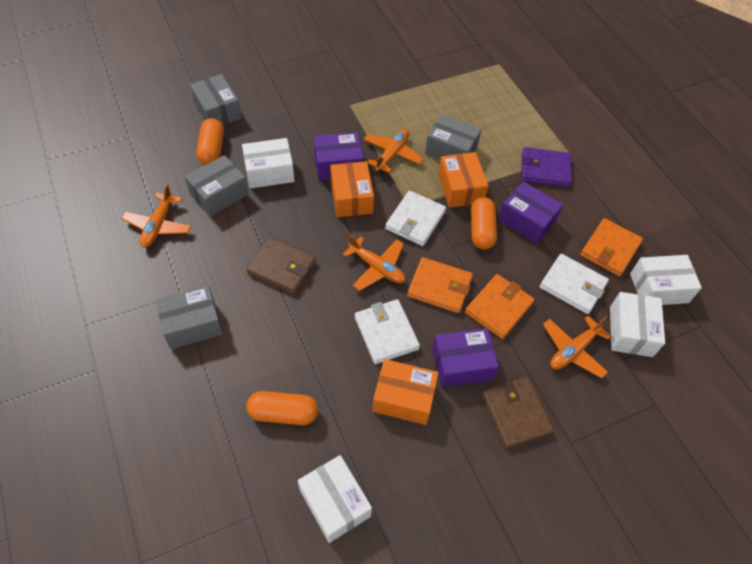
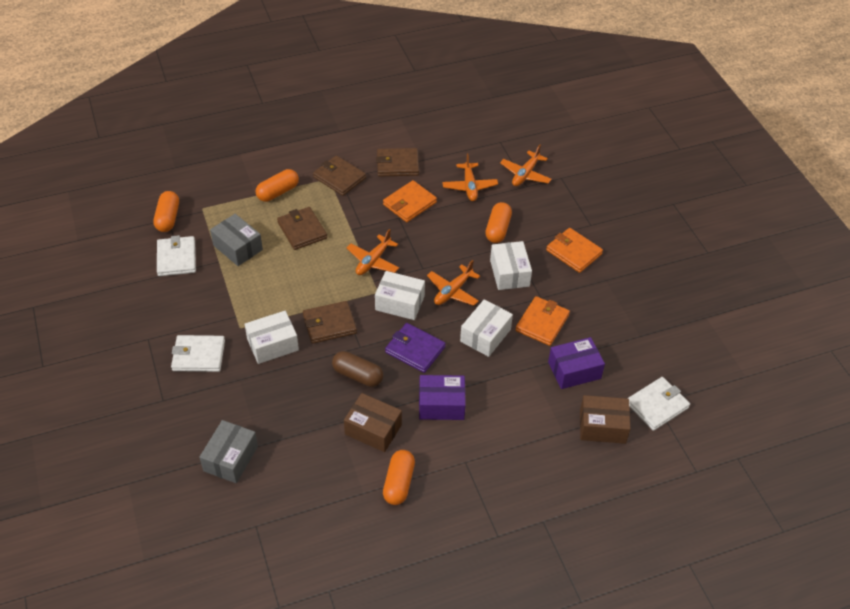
brown box: 0 -> 2
brown capsule: 0 -> 1
brown wallet: 2 -> 4
grey box: 4 -> 2
orange box: 3 -> 0
orange capsule: 3 -> 4
purple box: 3 -> 2

